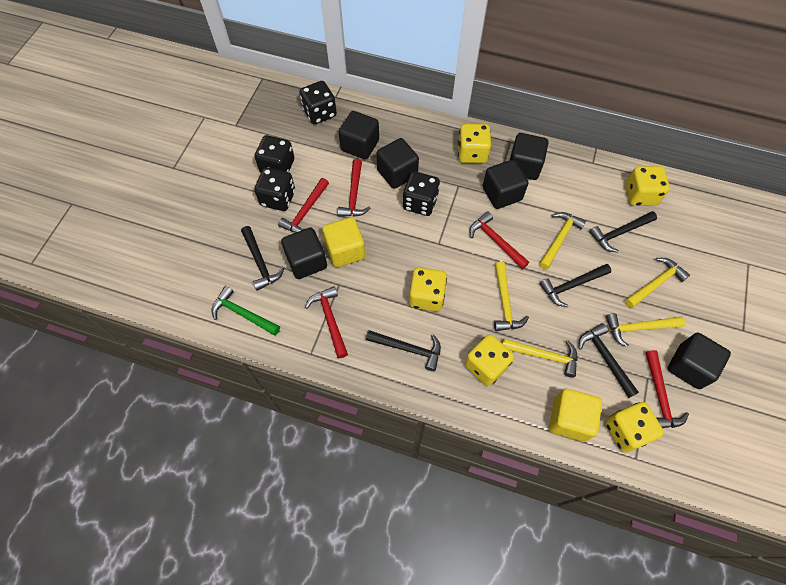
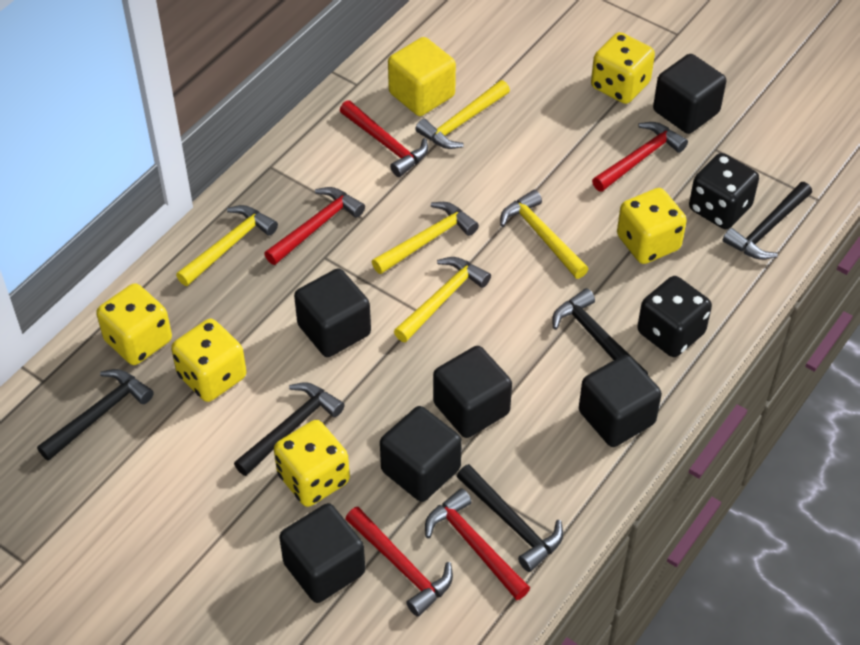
black dice: 4 -> 2
green hammer: 1 -> 0
yellow cube: 2 -> 1

